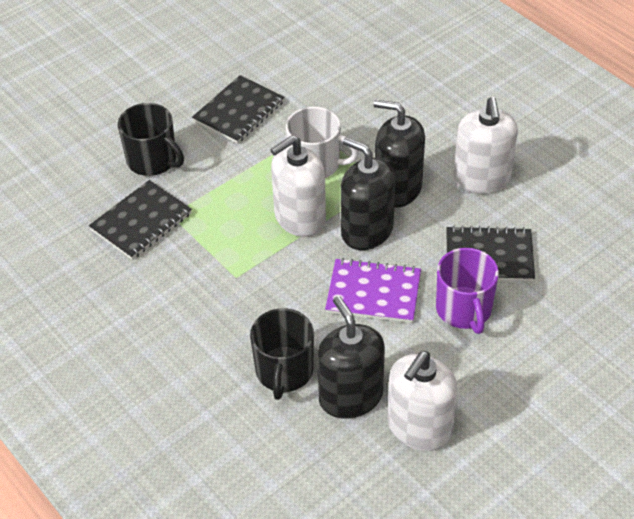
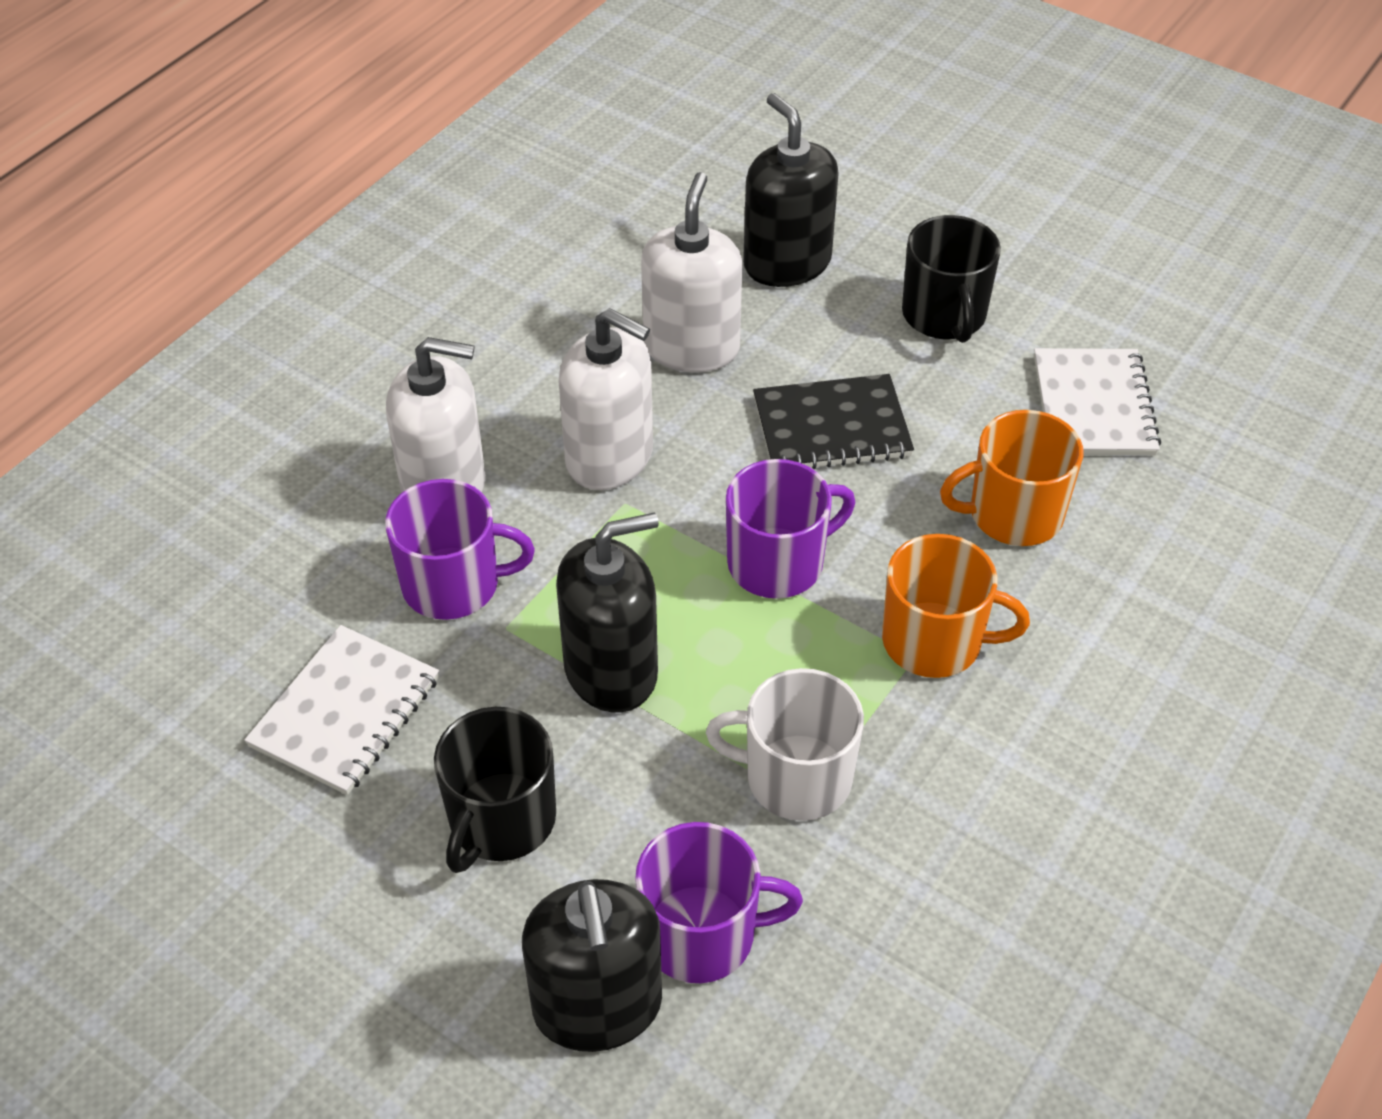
black notebook: 3 -> 1
orange mug: 0 -> 2
purple mug: 1 -> 3
purple notebook: 1 -> 0
white notebook: 0 -> 2

